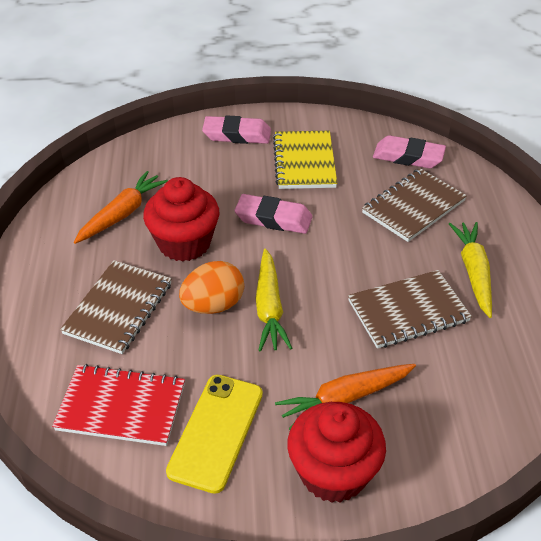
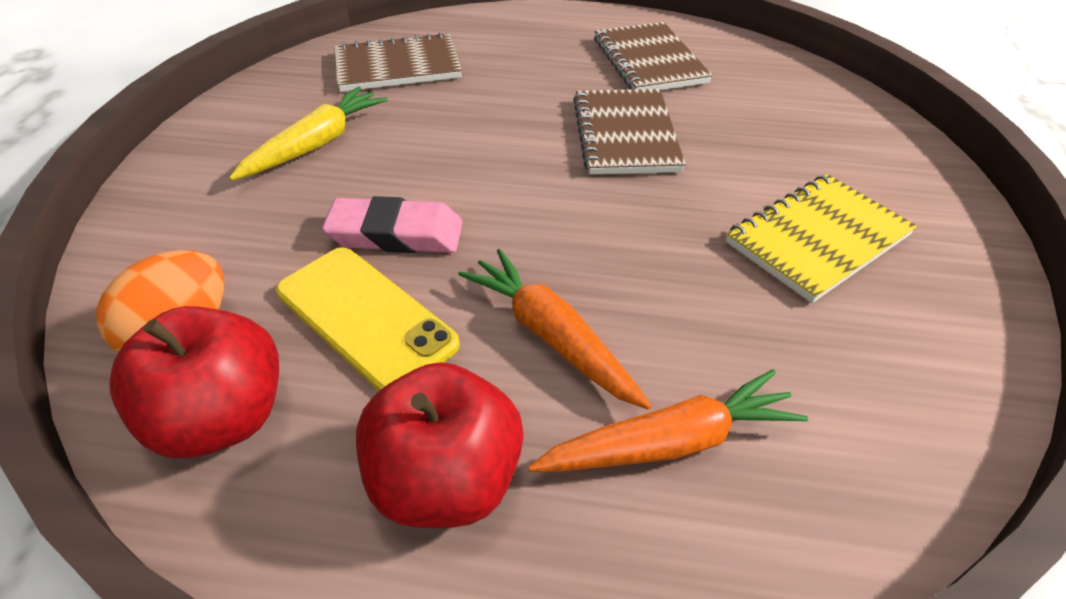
pink eraser: 3 -> 1
red apple: 0 -> 2
red cupcake: 2 -> 0
red notebook: 1 -> 0
yellow carrot: 2 -> 1

